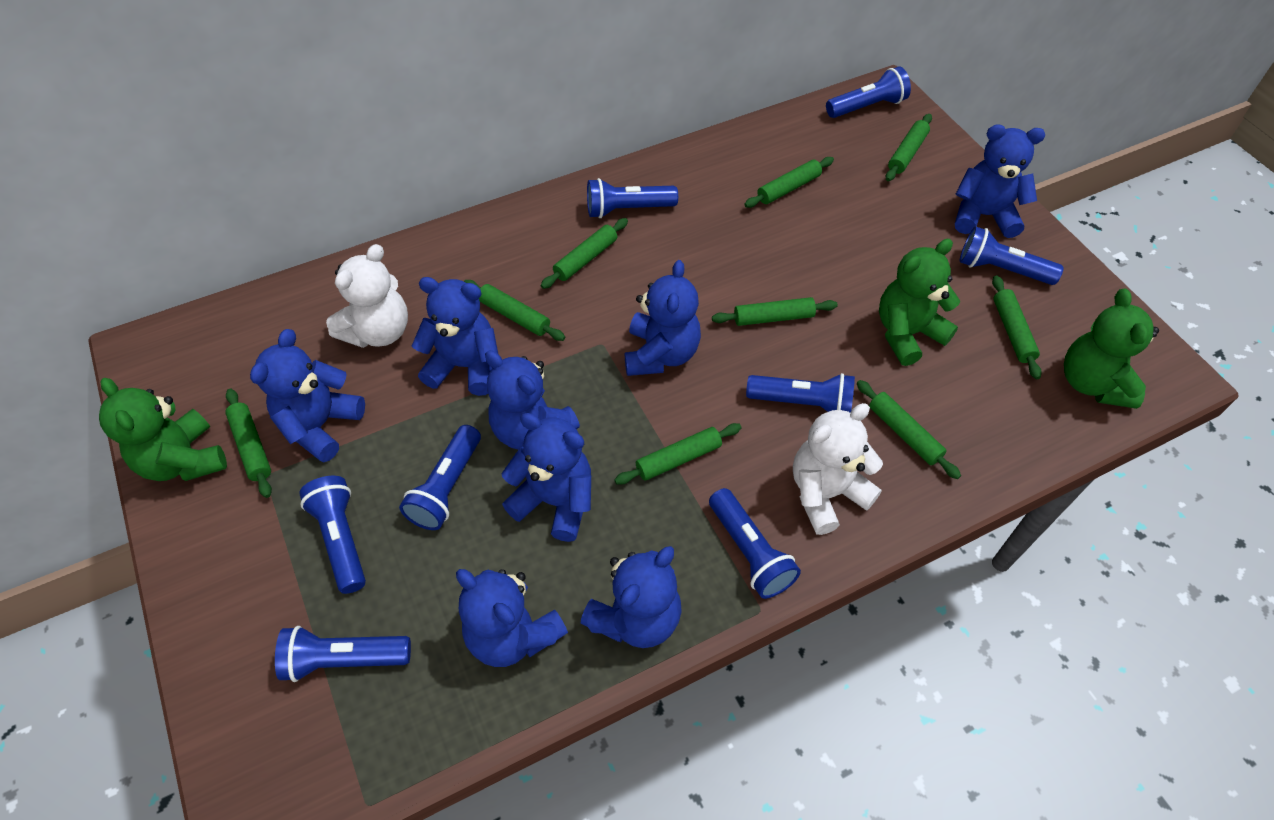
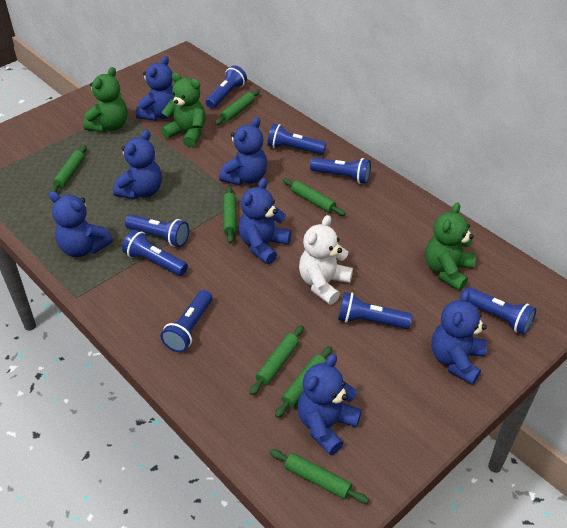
blue teddy bear: 8 -> 7
green rolling pin: 9 -> 7
white teddy bear: 2 -> 1

